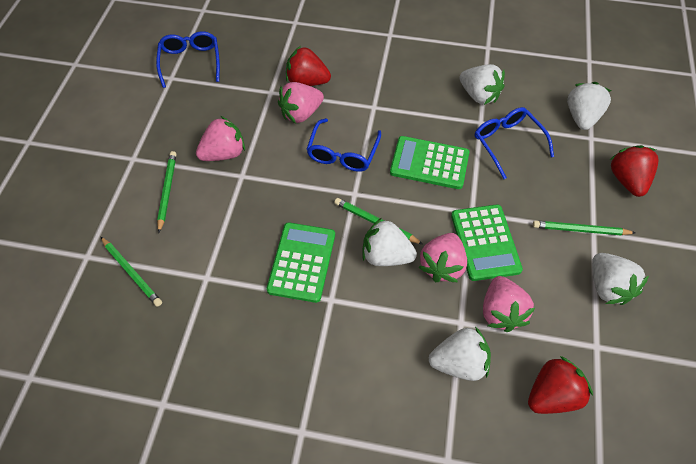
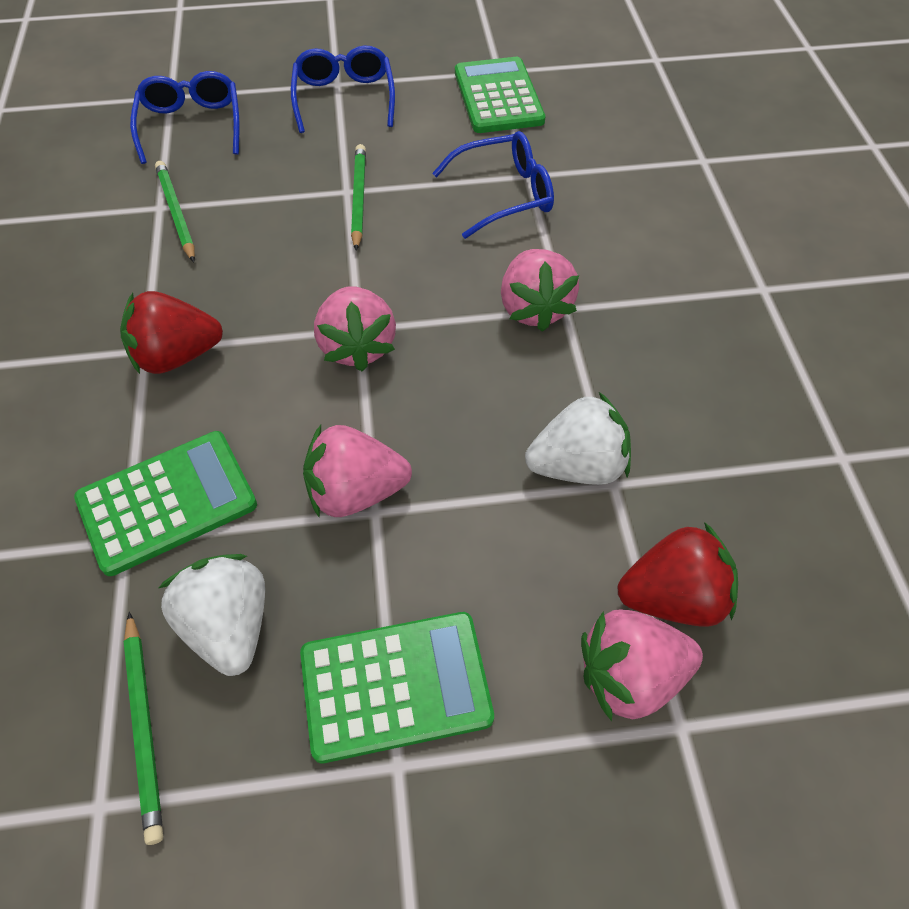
green pencil: 4 -> 3
red strawberry: 3 -> 2
white strawberry: 5 -> 2

